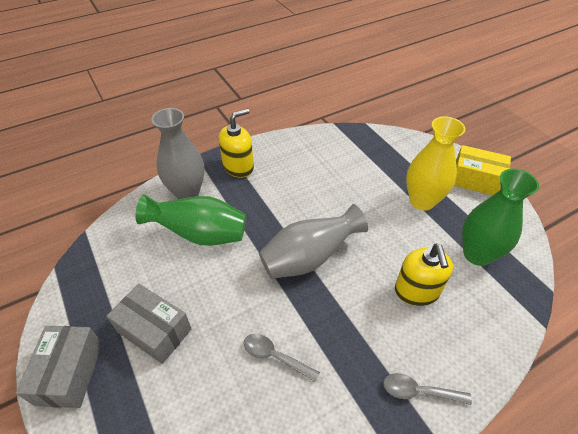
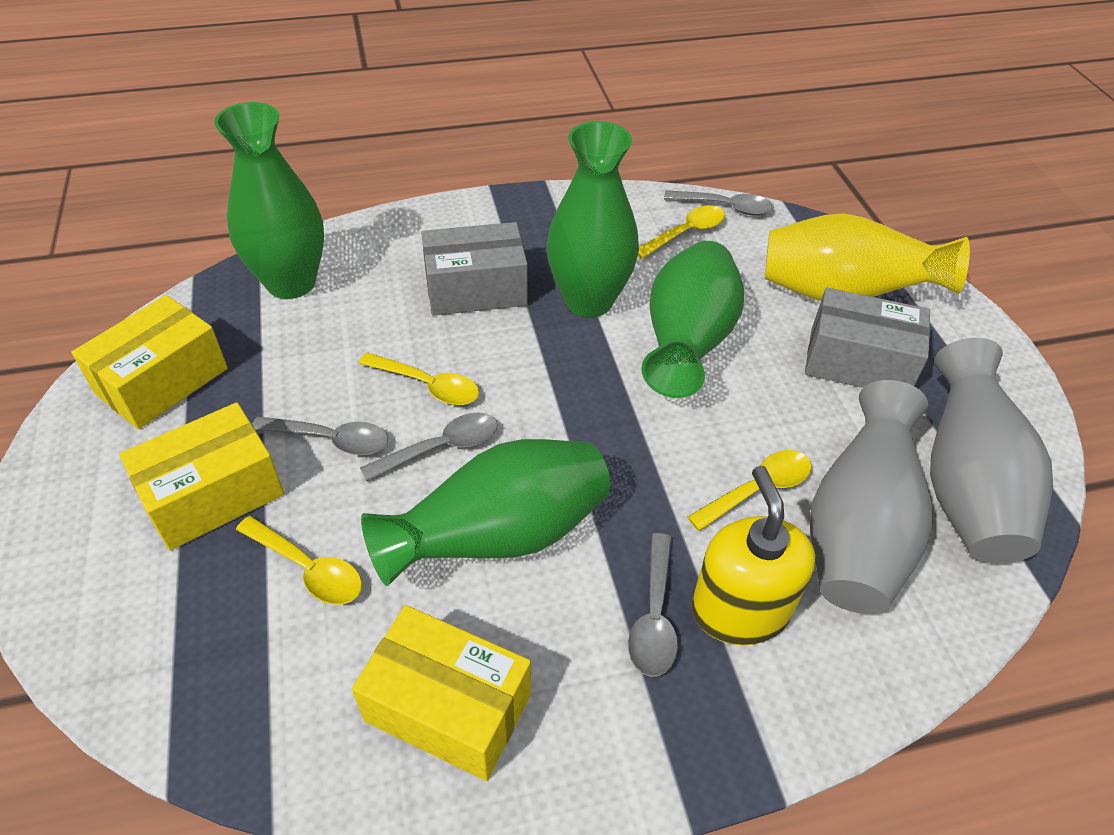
green vase: 2 -> 4
grey spoon: 2 -> 4
yellow box: 1 -> 3
yellow soap dispenser: 2 -> 1
yellow spoon: 0 -> 4

